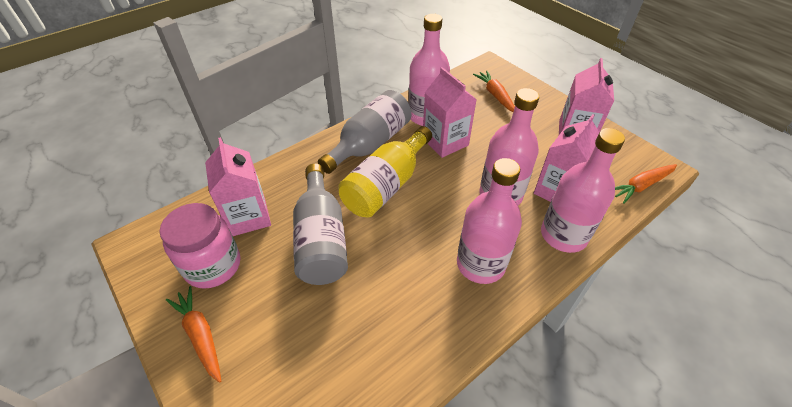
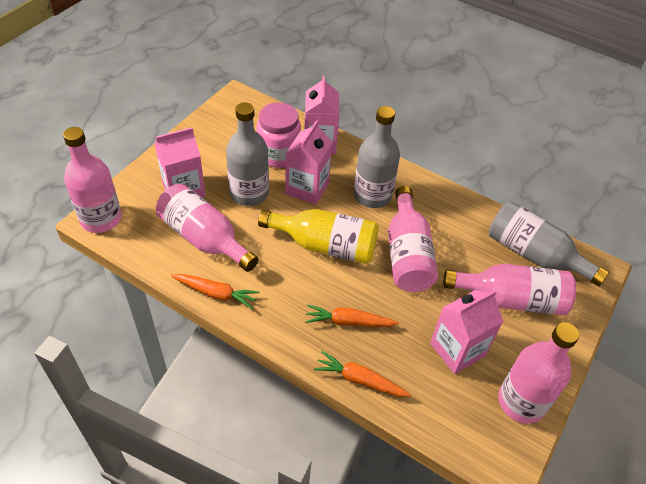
grey bottle: 2 -> 3
pink bottle: 4 -> 5

